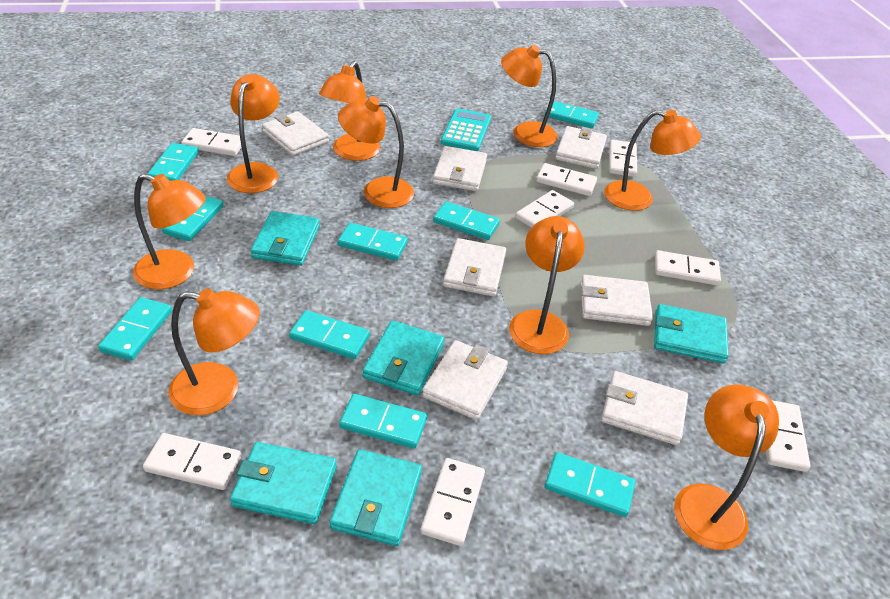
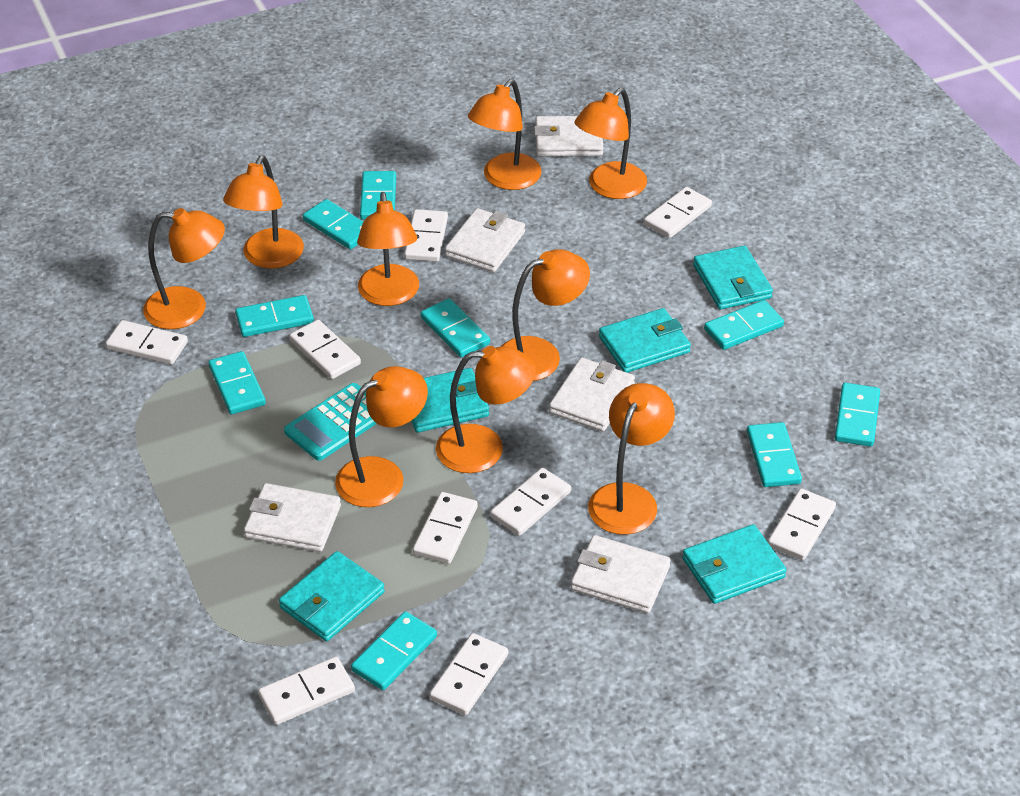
white domino: 8 -> 9
white wallet: 7 -> 5

